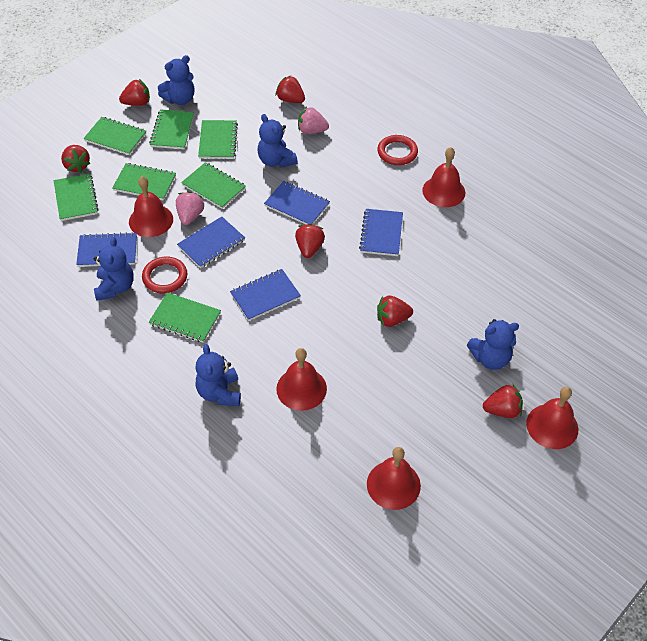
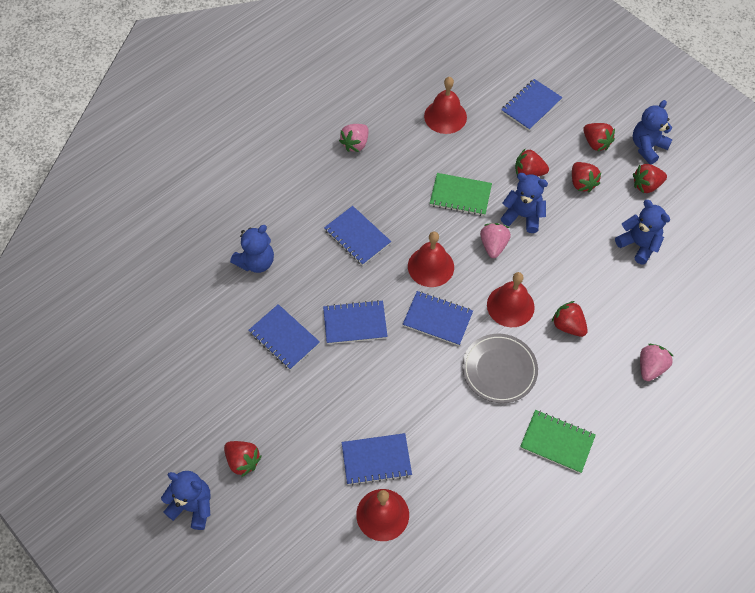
blue notebook: 5 -> 6
green notebook: 7 -> 2
grey plate: 0 -> 1
pink strawberry: 2 -> 3
red bell: 5 -> 4
red ring: 2 -> 0

